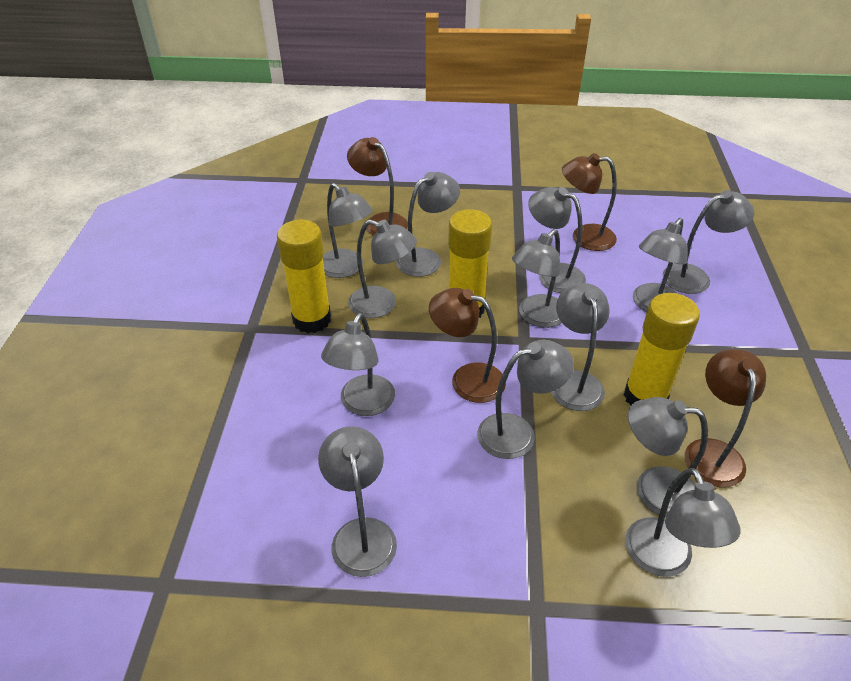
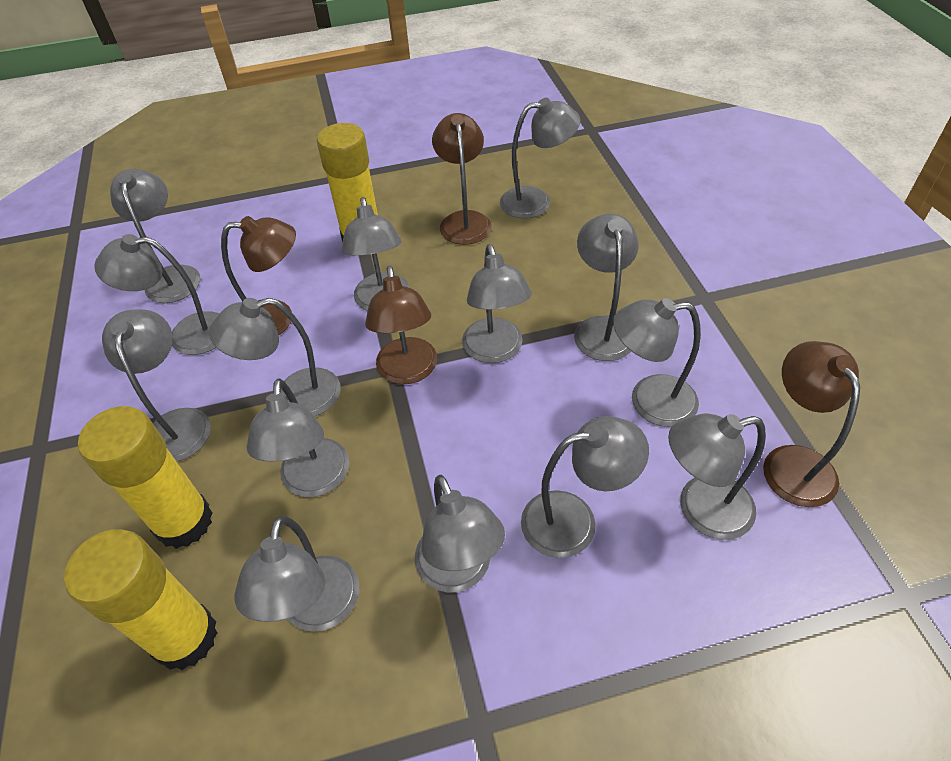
grey lamp: 13 -> 14

